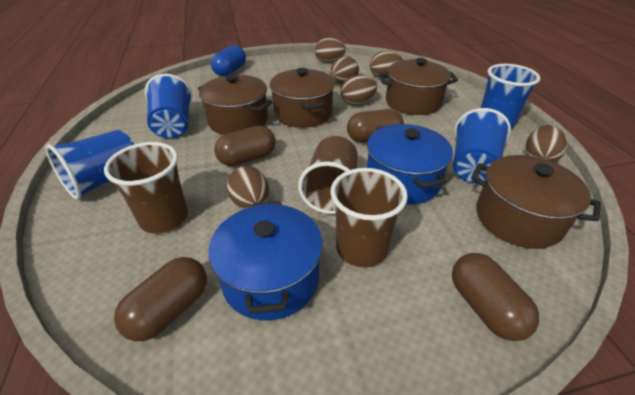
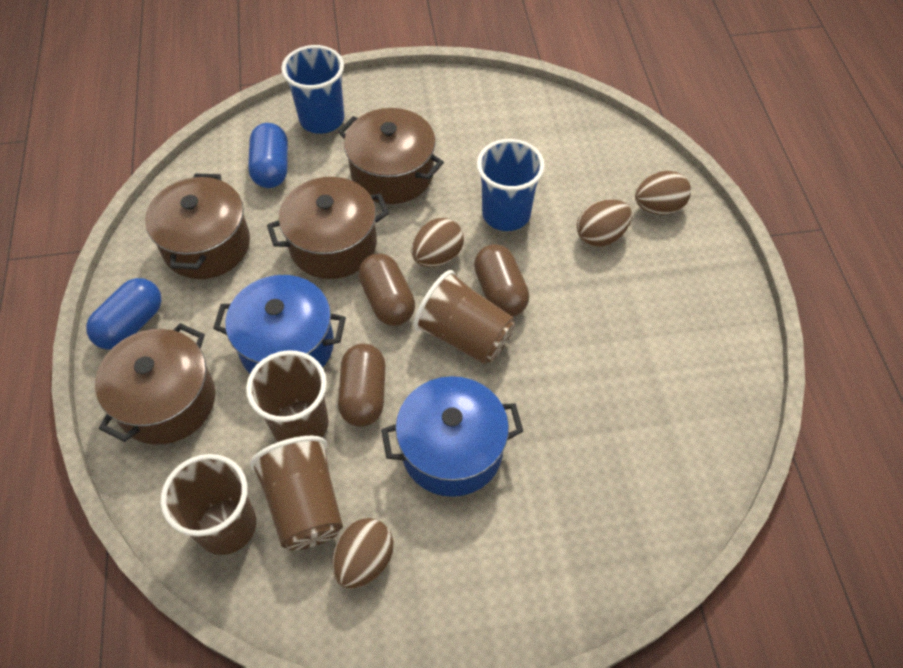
blue capsule: 1 -> 2
blue cup: 4 -> 2
brown capsule: 4 -> 3
brown cup: 3 -> 4
brown egg: 6 -> 4

